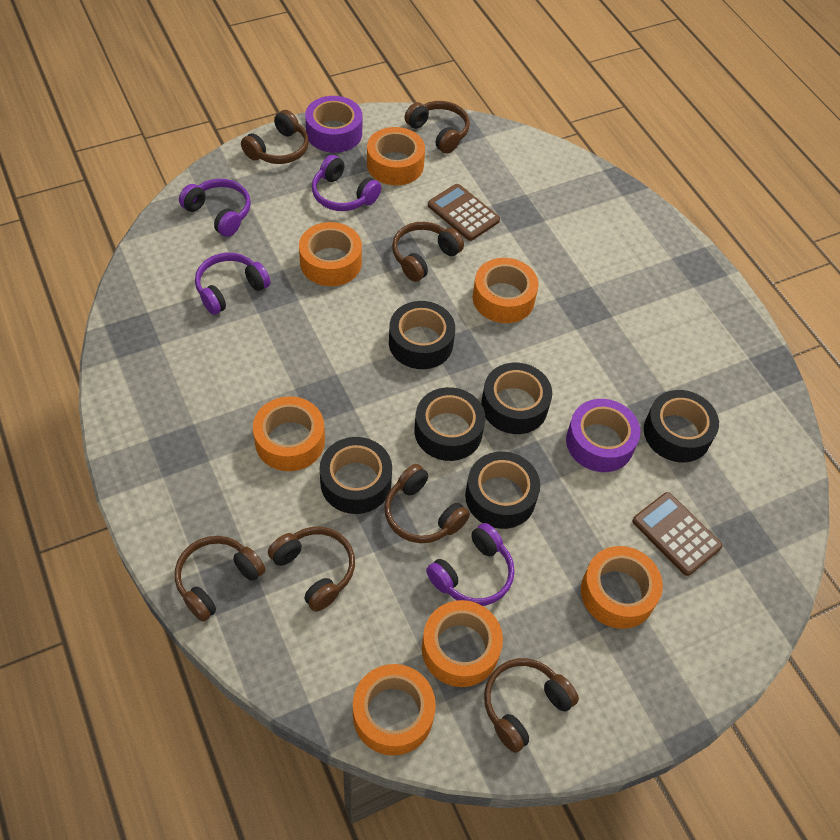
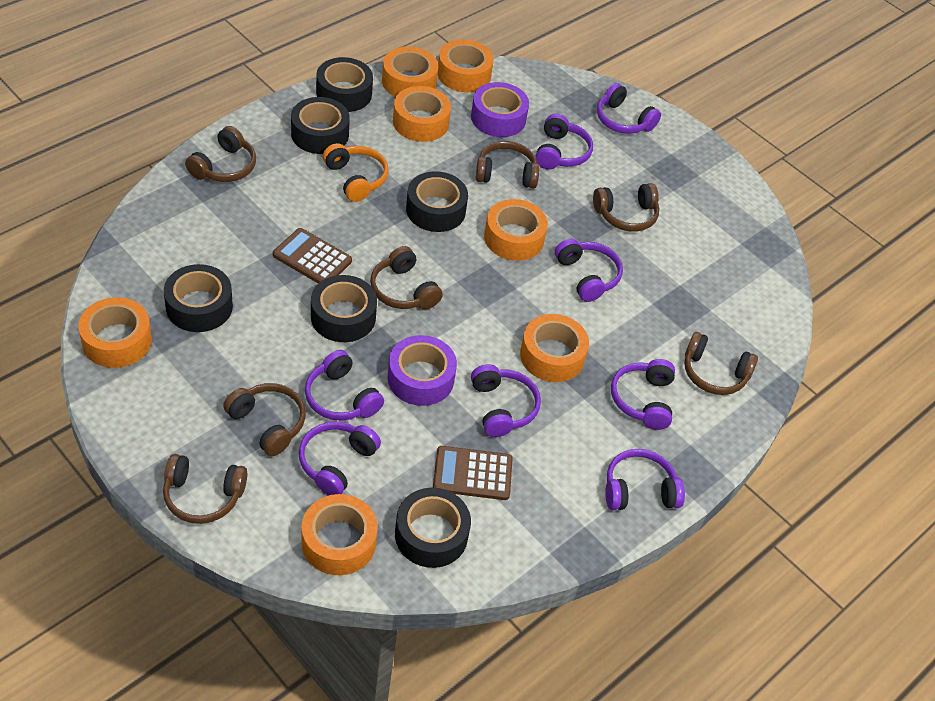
orange headphones: 0 -> 1
purple headphones: 4 -> 8

